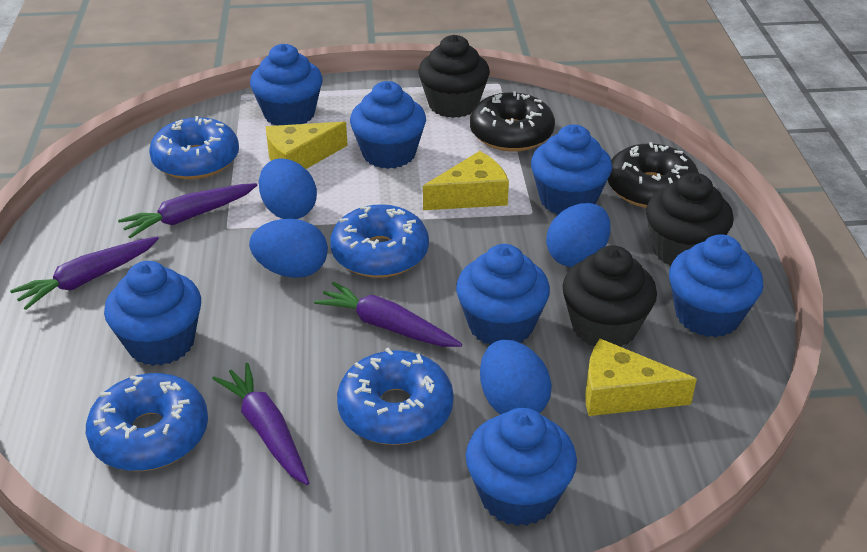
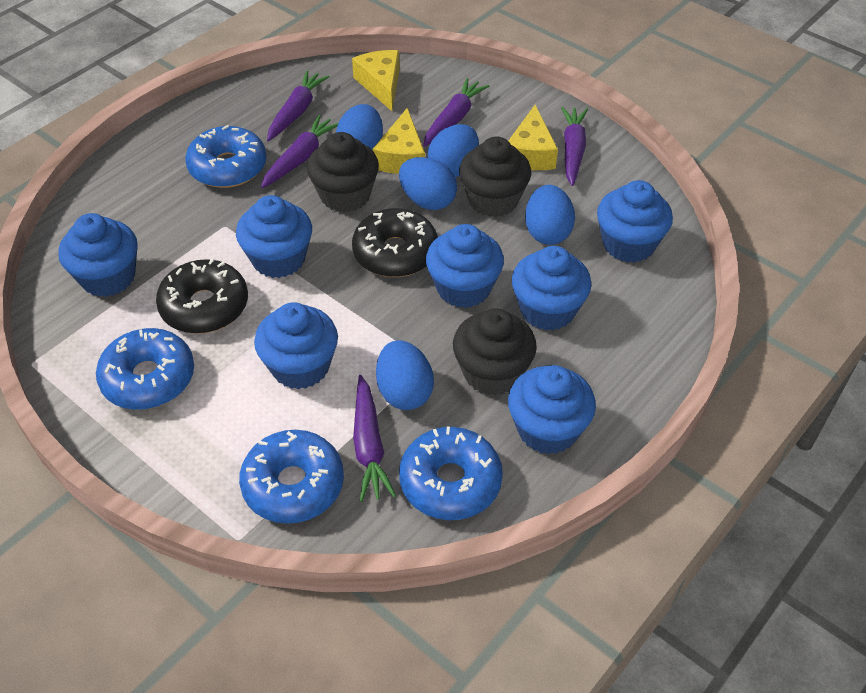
blue egg: 4 -> 5
purple carrot: 4 -> 5

